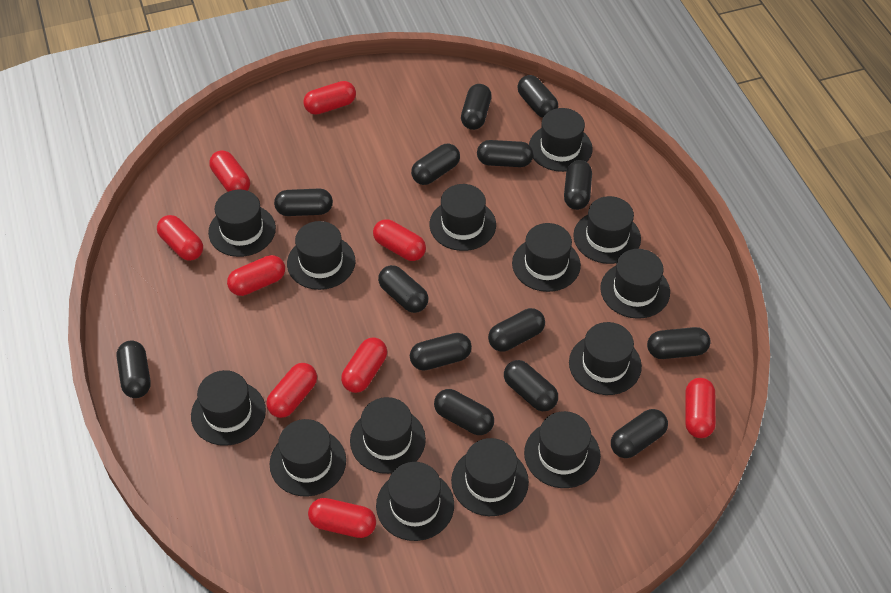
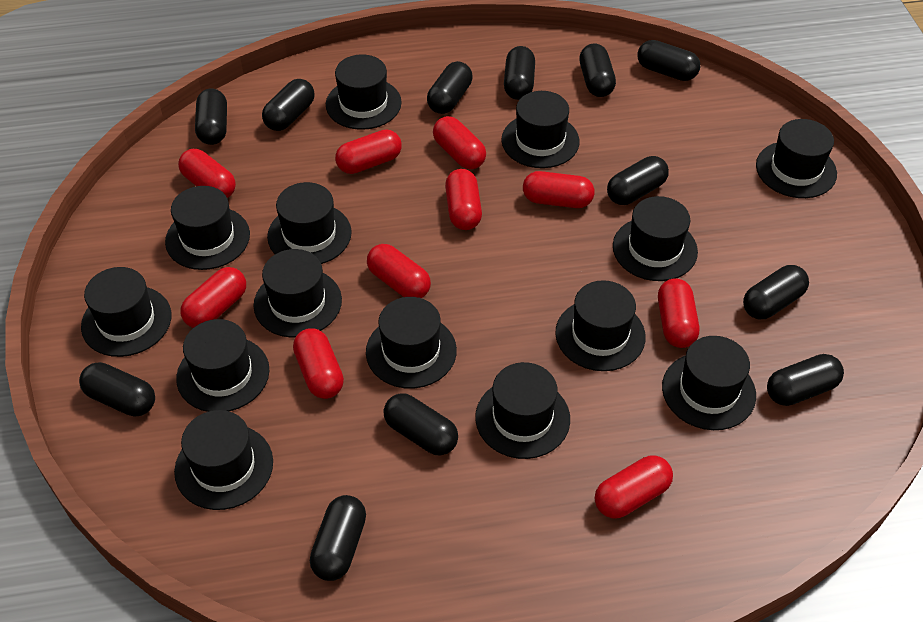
black capsule: 14 -> 12
red capsule: 9 -> 10

